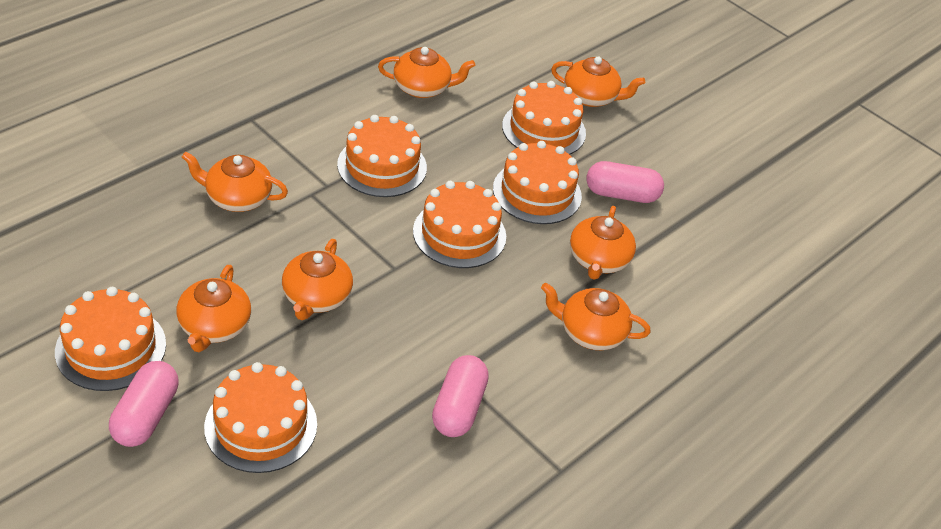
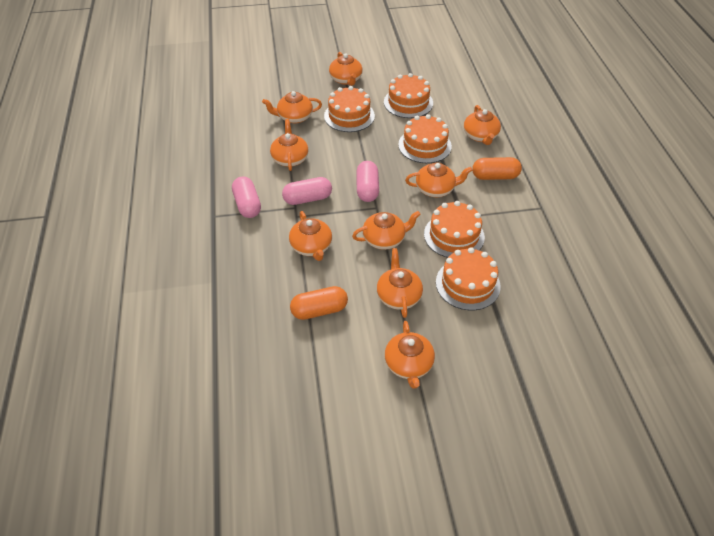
orange cake: 6 -> 5
orange capsule: 0 -> 2
orange teapot: 7 -> 9

